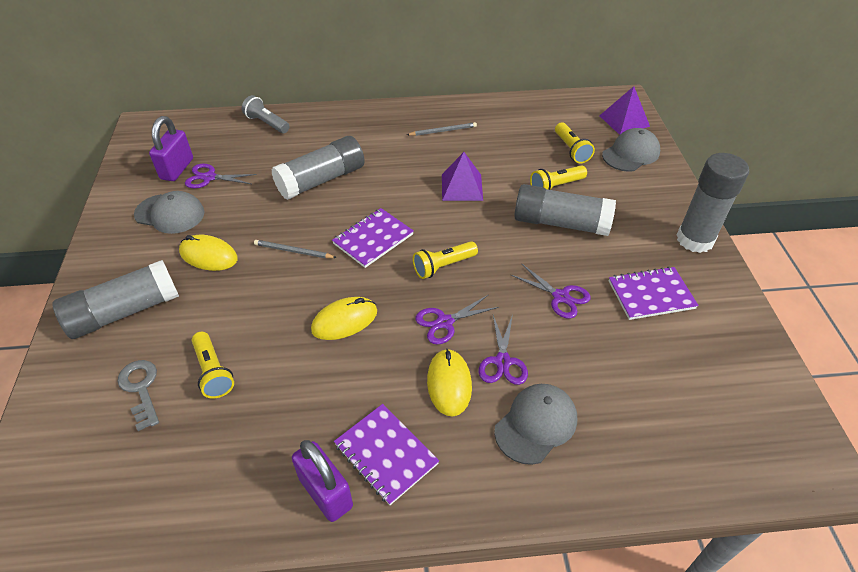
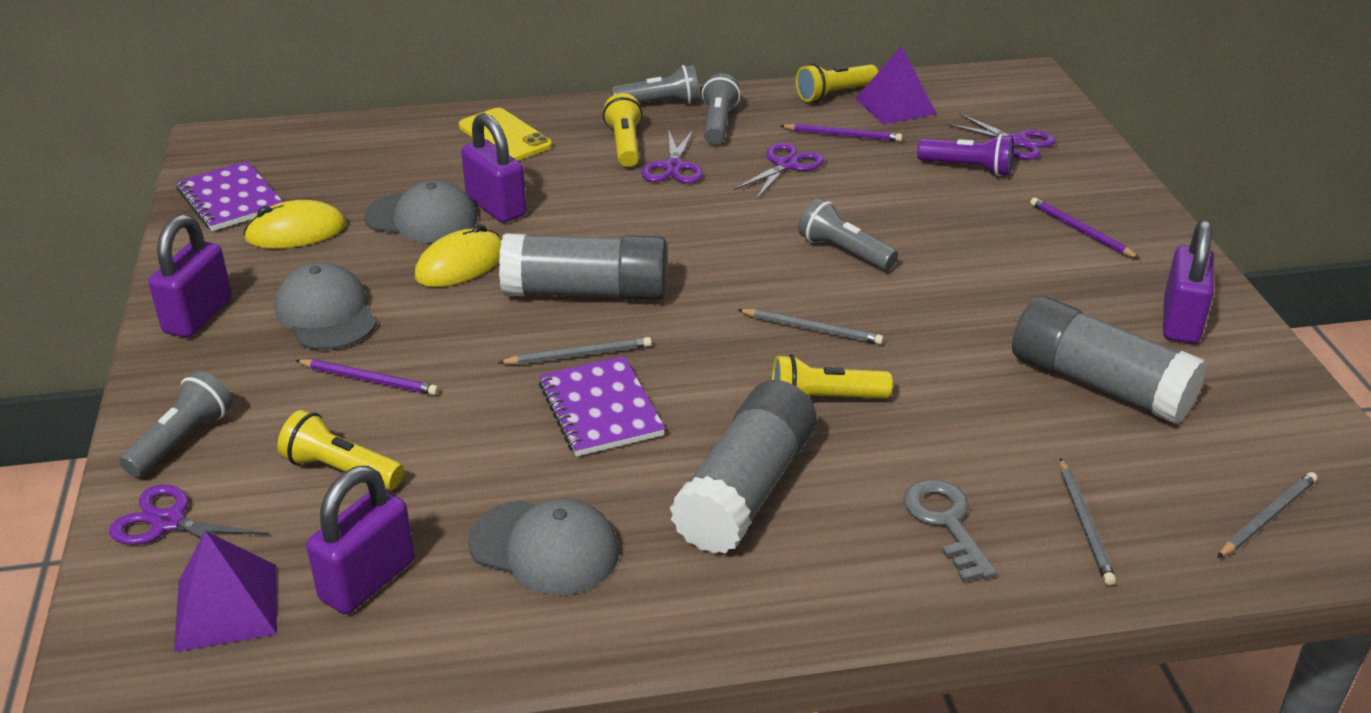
grey flashlight: 1 -> 4
grey glue stick: 4 -> 3
grey pencil: 2 -> 4
purple flashlight: 0 -> 1
purple notebook: 3 -> 2
purple padlock: 2 -> 4
purple pencil: 0 -> 3
yellow mouse: 3 -> 2
yellow phone: 0 -> 1

